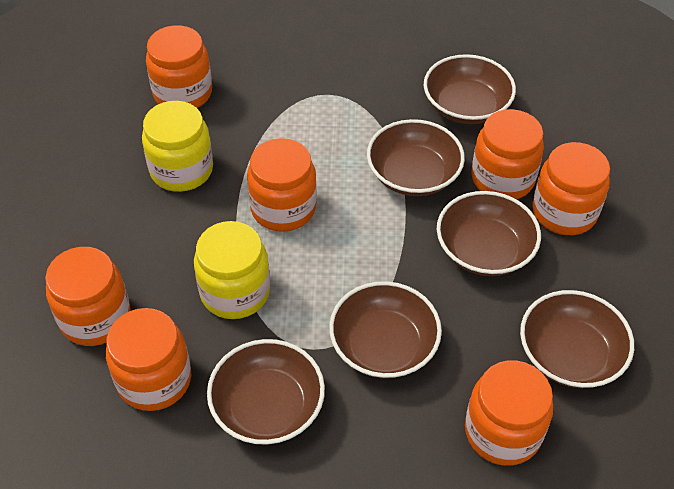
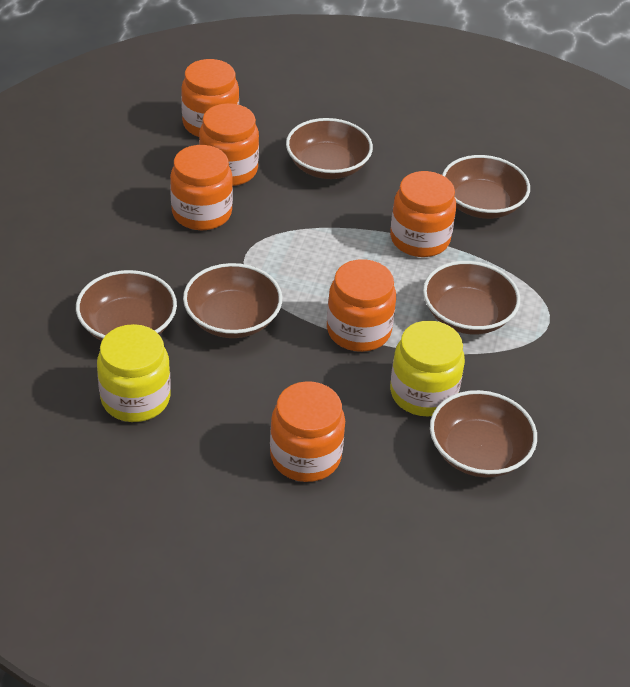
orange jar: 7 -> 6

